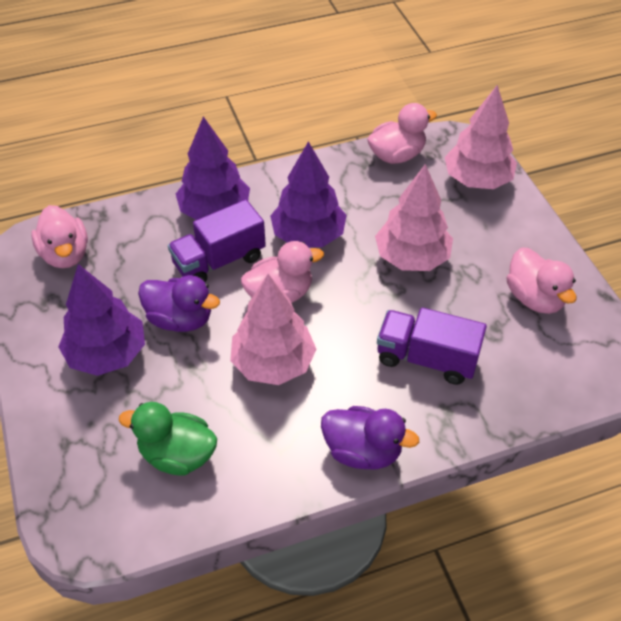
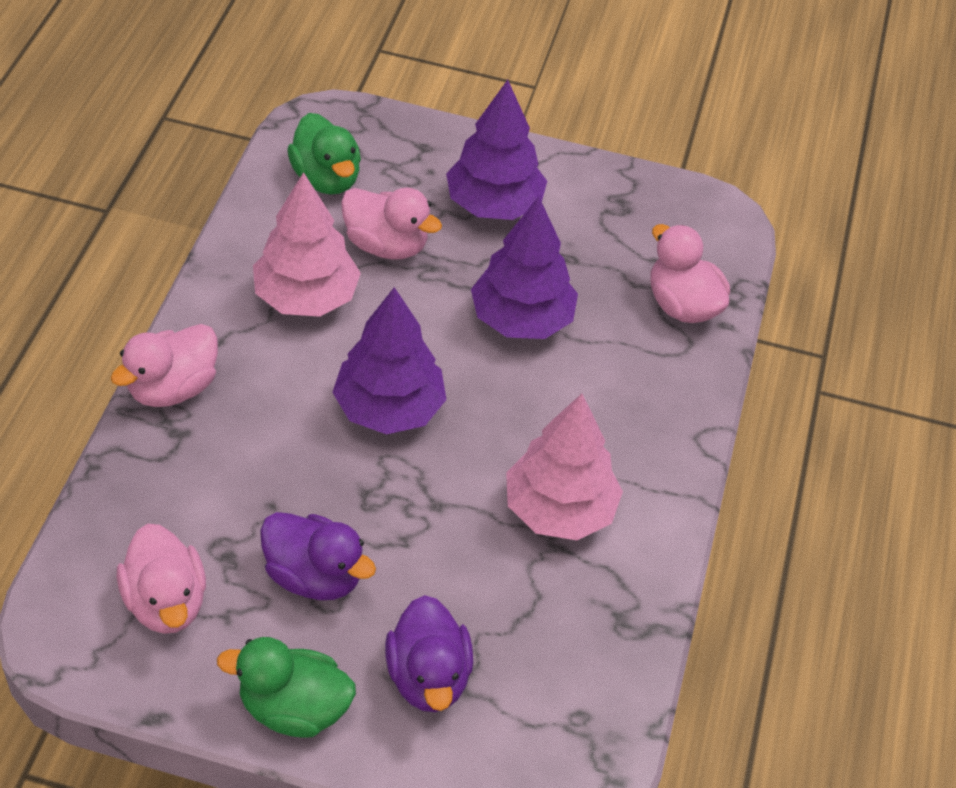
green duck: 1 -> 2
pink tree: 3 -> 2
purple truck: 2 -> 0

